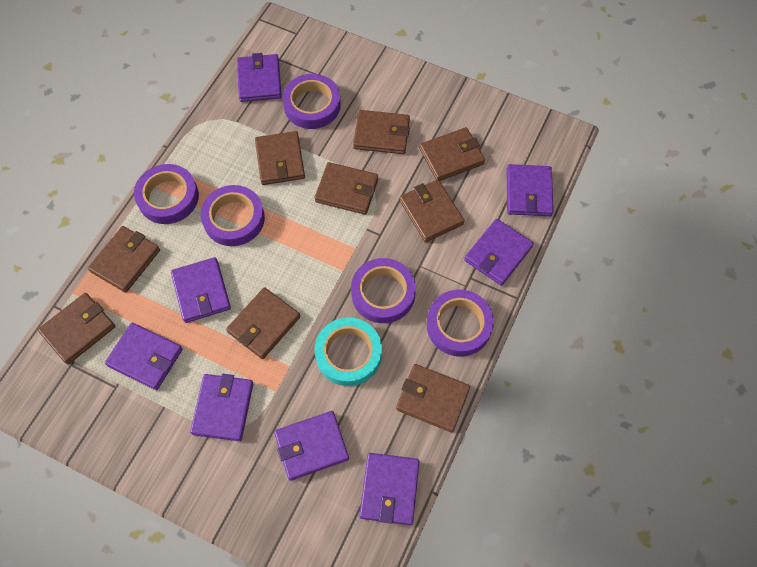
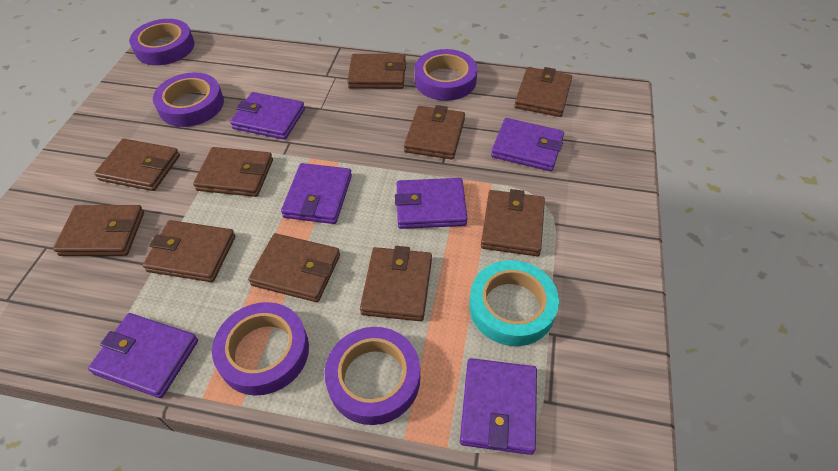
brown wallet: 9 -> 10
purple wallet: 8 -> 6

